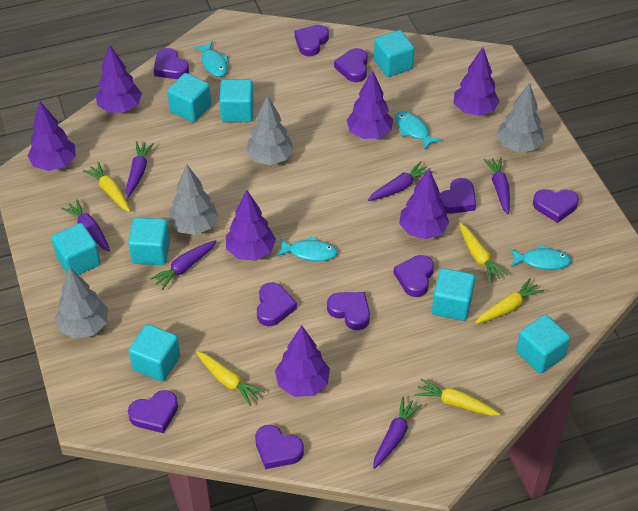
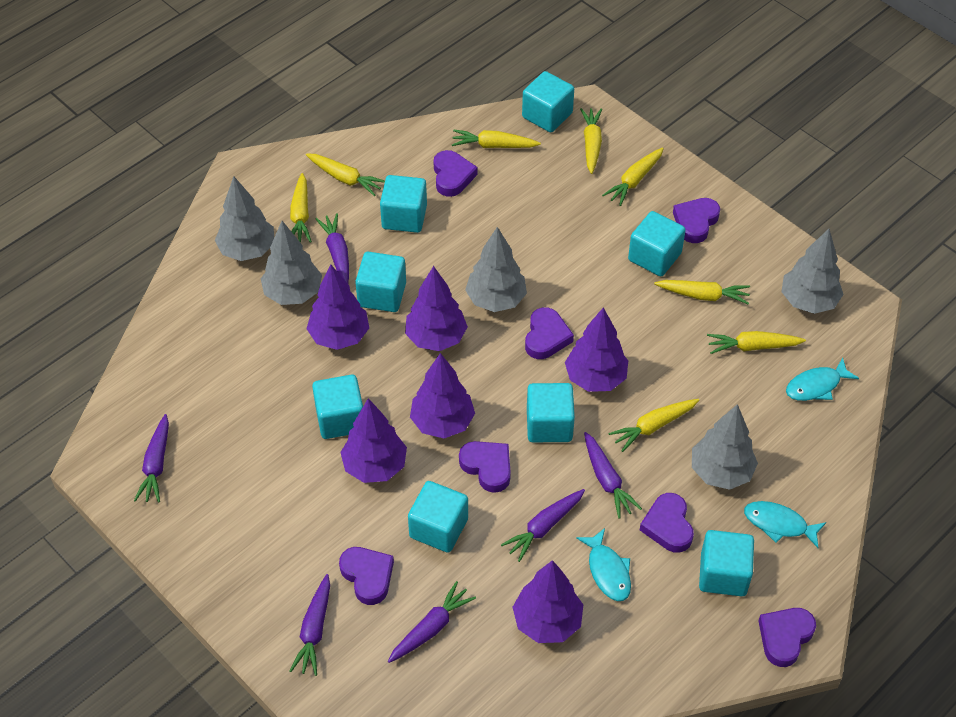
grey tree: 4 -> 5
purple heart: 10 -> 7
purple tree: 7 -> 6
turquoise fish: 4 -> 3
yellow carrot: 5 -> 8

